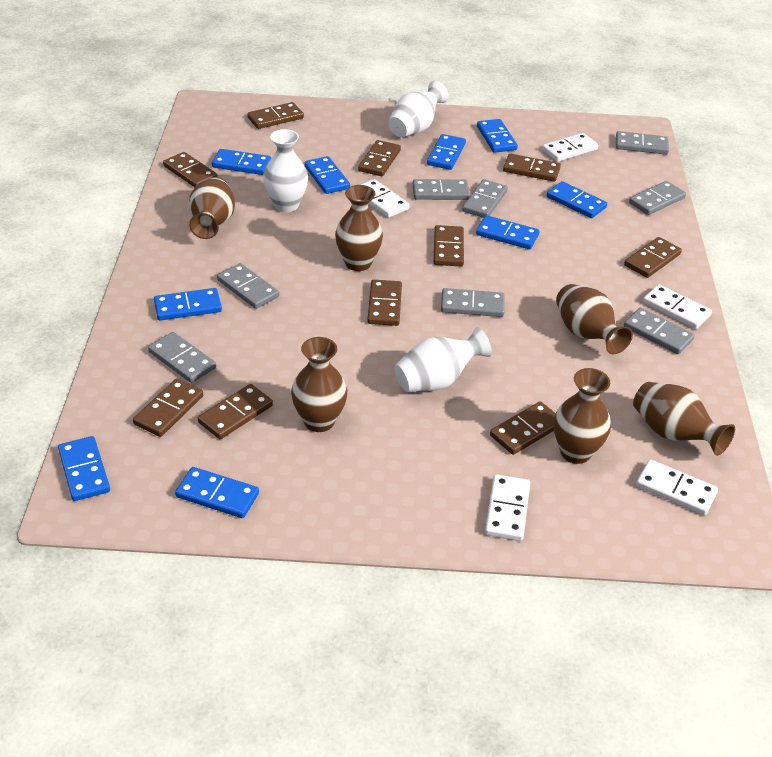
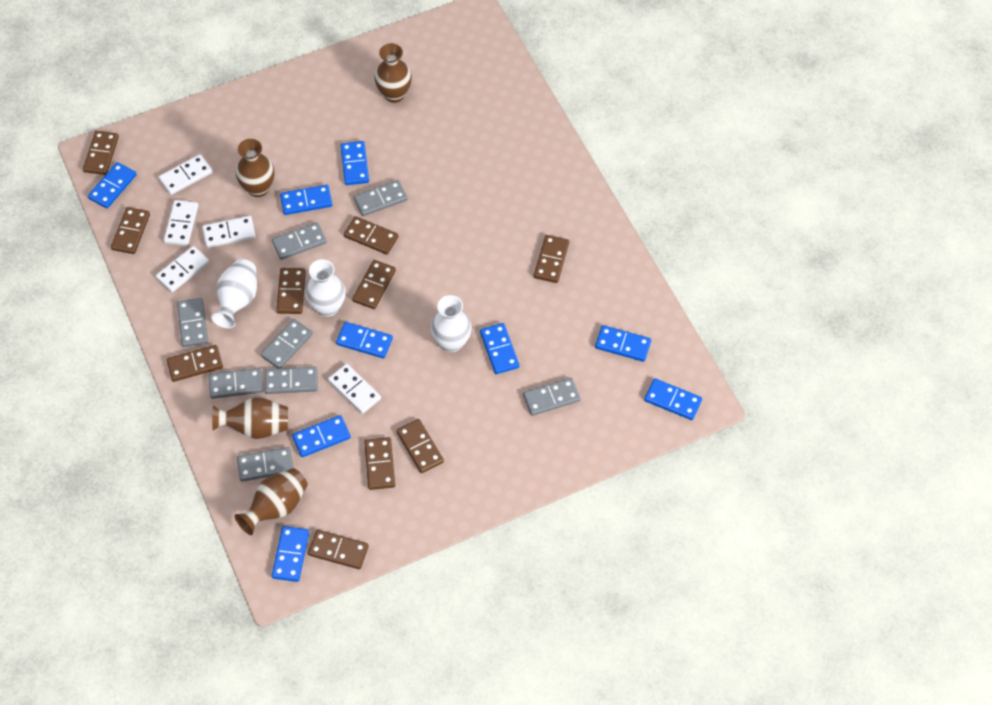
brown vase: 6 -> 4

